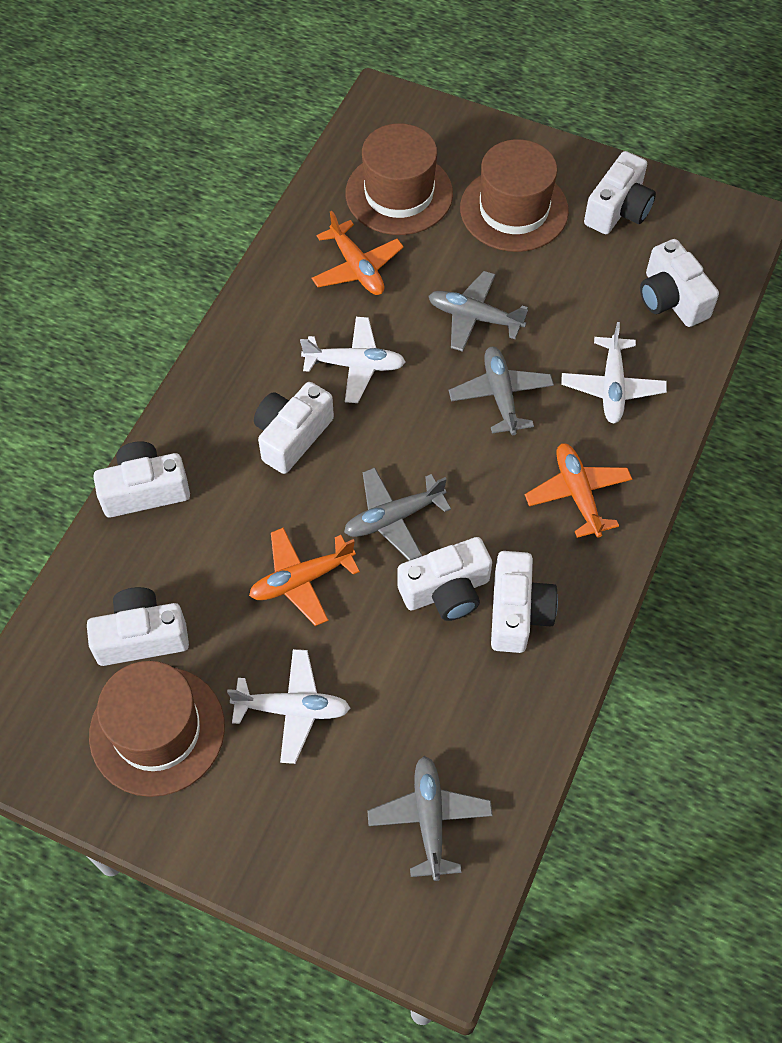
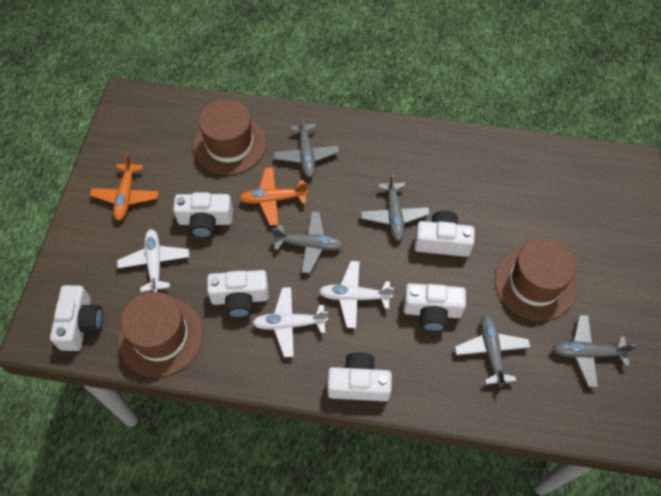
grey plane: 4 -> 5
orange plane: 3 -> 2
white camera: 7 -> 6

